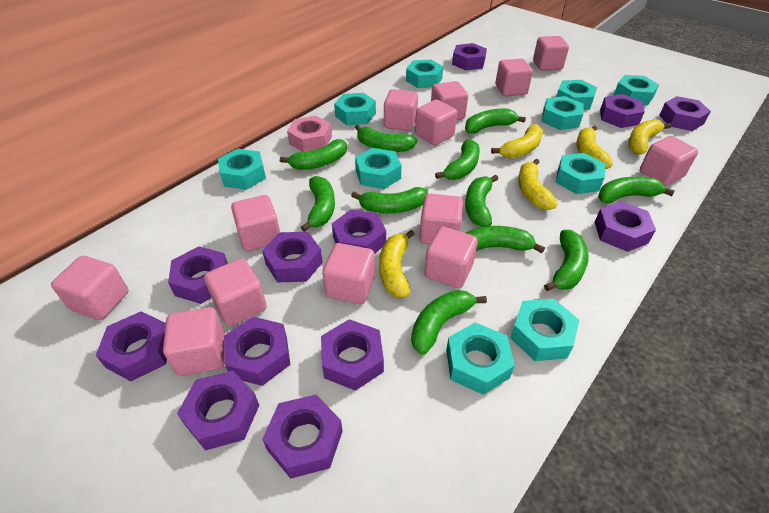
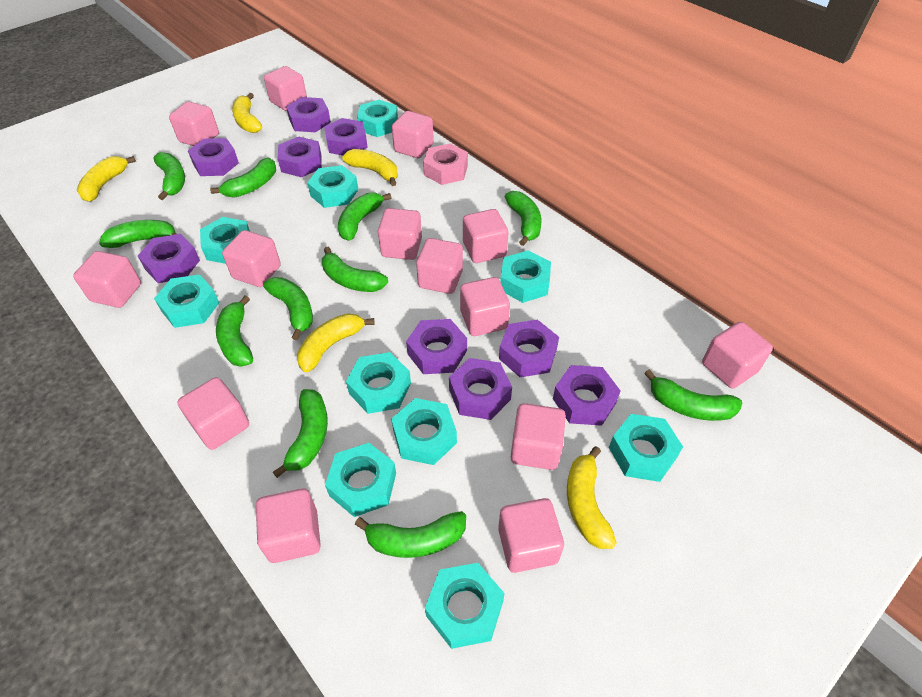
pink cube: 13 -> 14
purple nut: 12 -> 9

